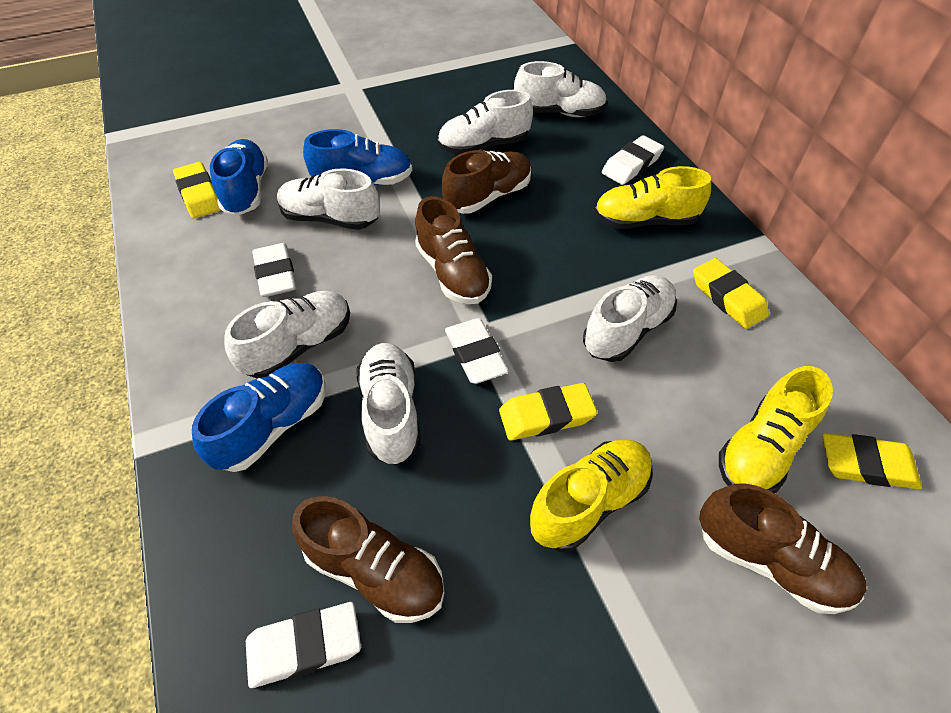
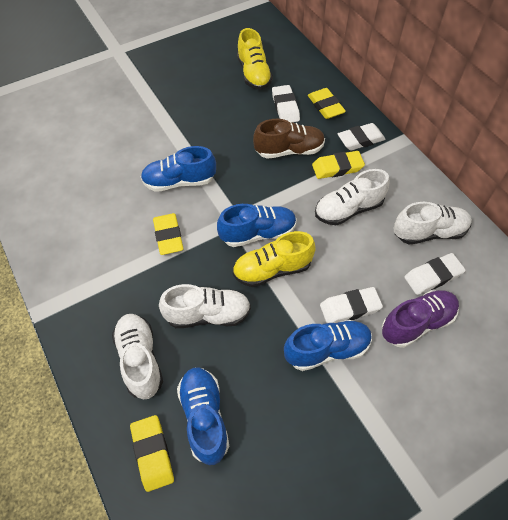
blue shoe: 3 -> 4
brown shoe: 4 -> 1
purple shoe: 0 -> 1
white shoe: 6 -> 4
yellow shoe: 3 -> 2

